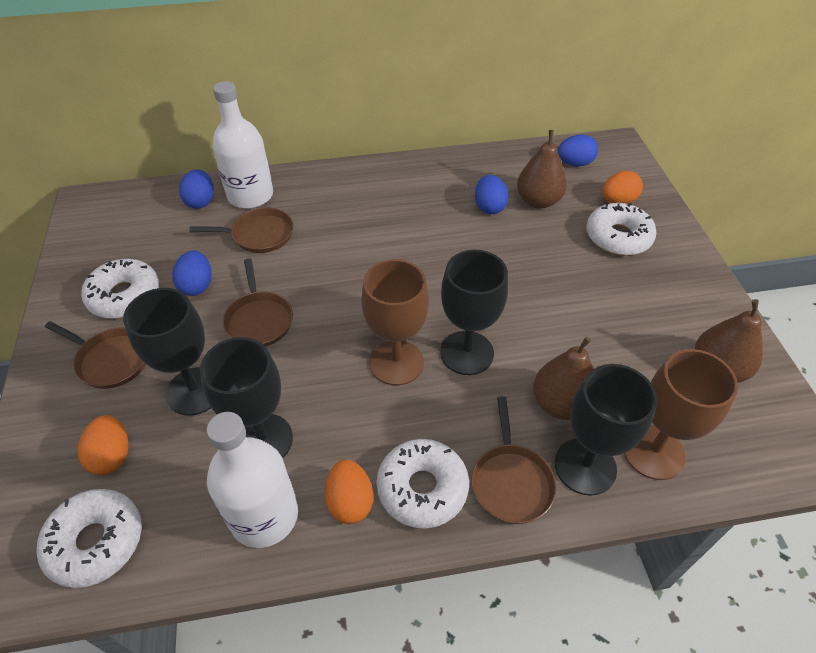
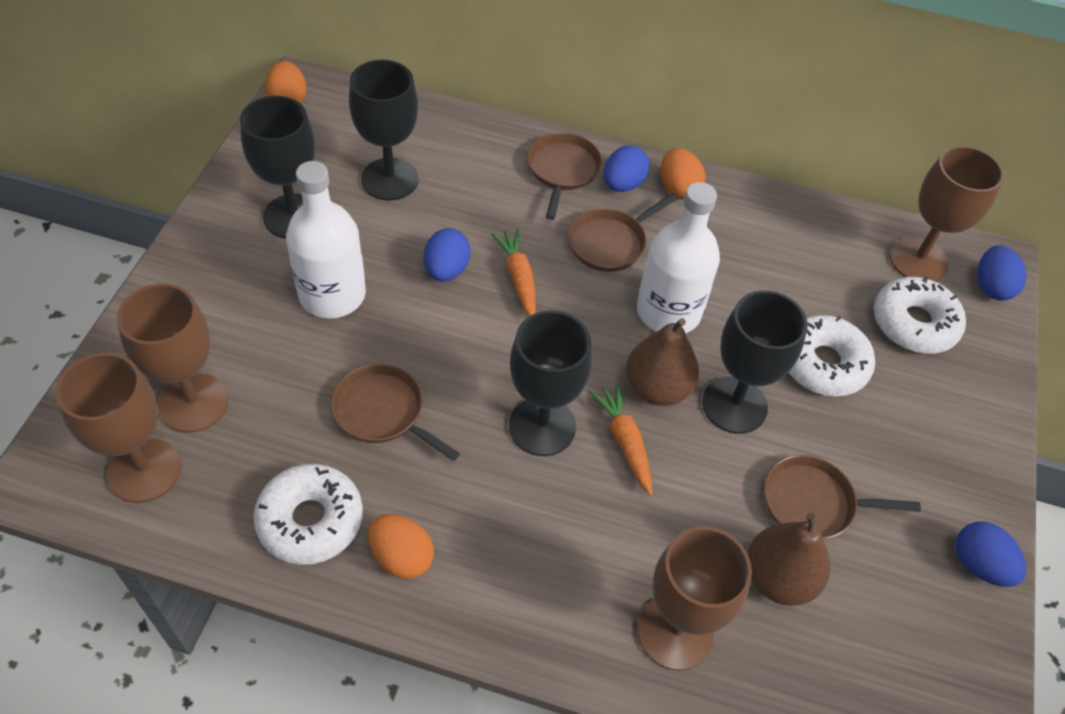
brown goblet: 2 -> 4
brown pear: 3 -> 2
orange carrot: 0 -> 2
white donut: 4 -> 3

